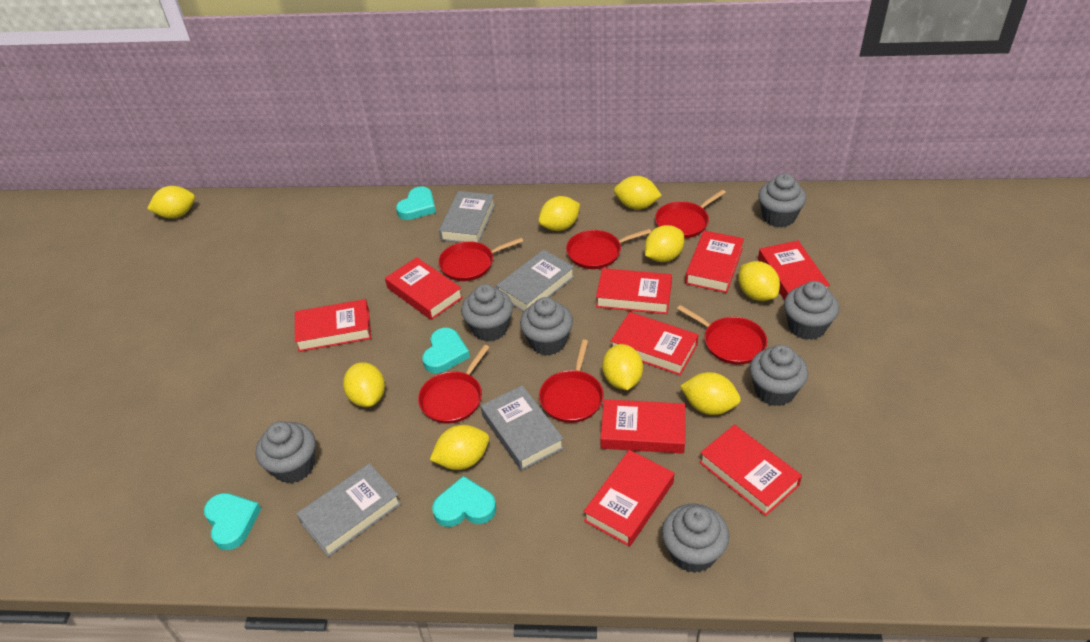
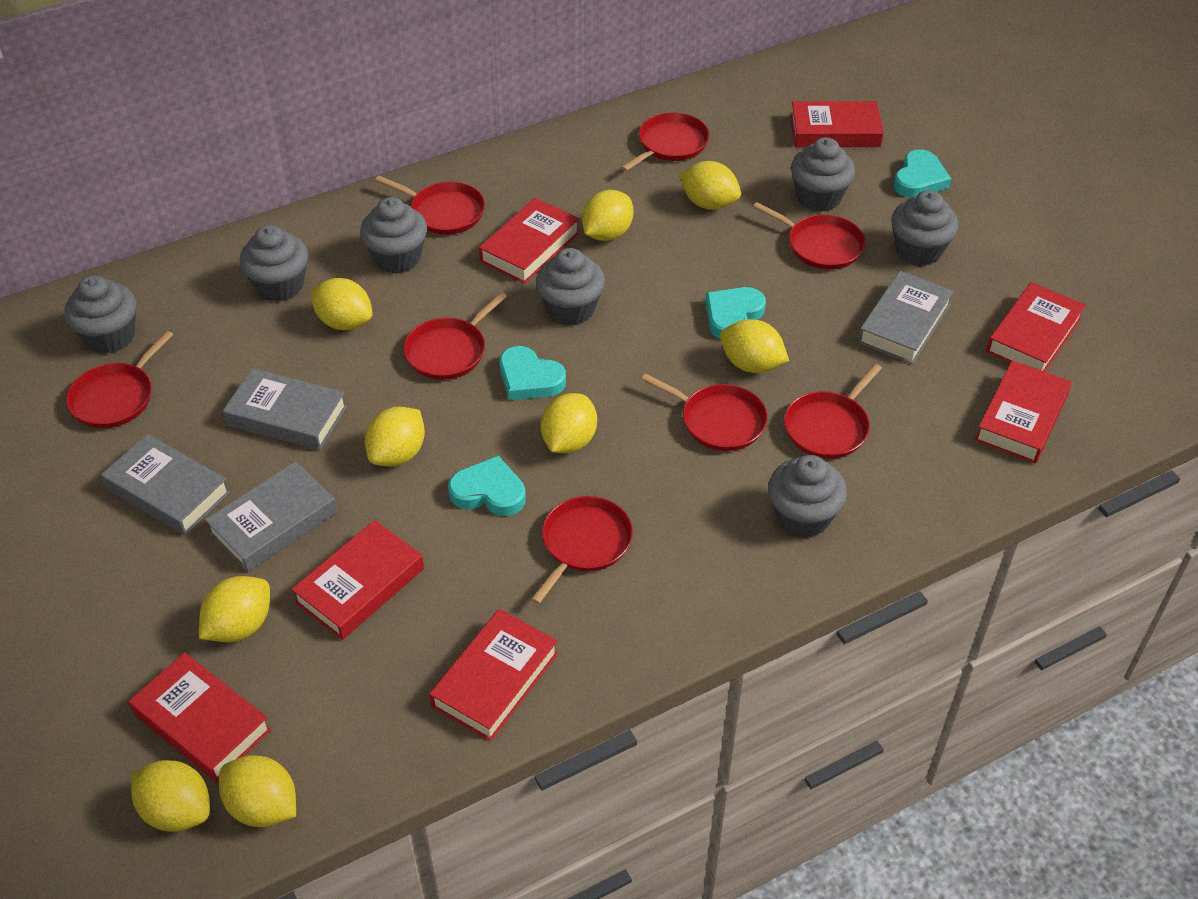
red book: 9 -> 7
red pan: 6 -> 8

